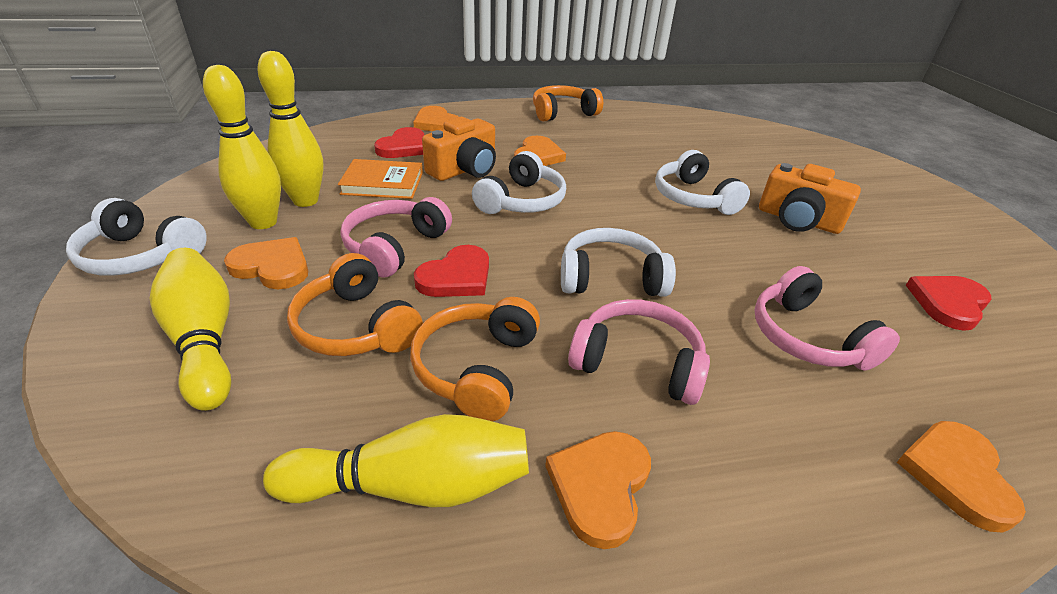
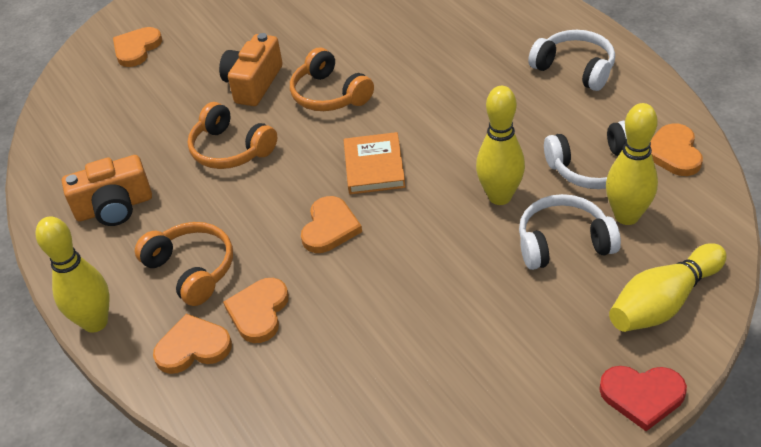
pink headphones: 3 -> 0
red heart: 3 -> 1
white headphones: 4 -> 3

